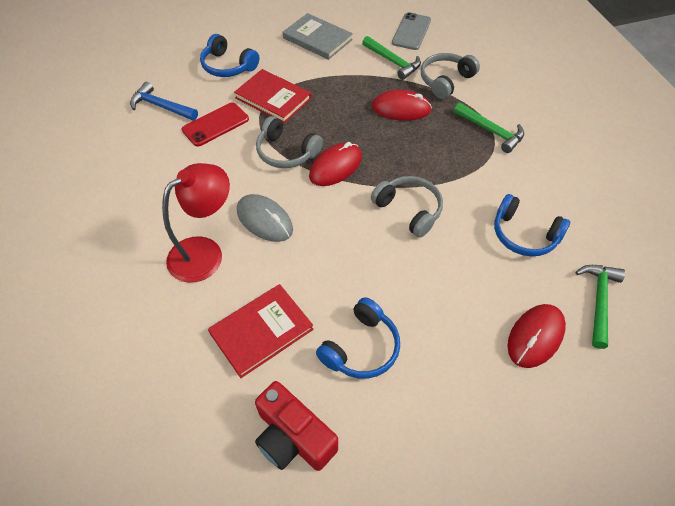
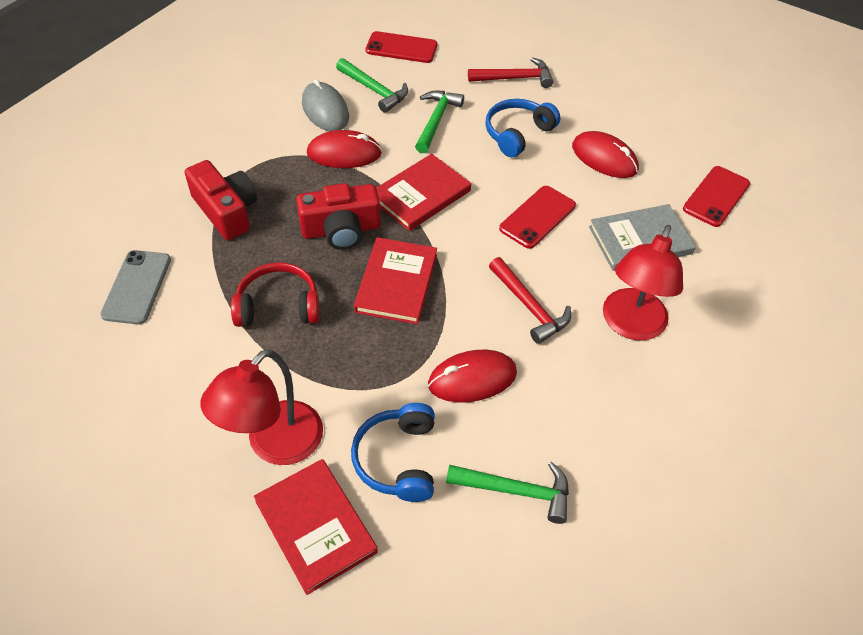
blue hammer: 1 -> 0
blue headphones: 3 -> 2
grey headphones: 3 -> 0
red book: 2 -> 3
red camera: 1 -> 2
red hammer: 0 -> 2
red headphones: 0 -> 1
red lamp: 1 -> 2
red phone: 1 -> 3

